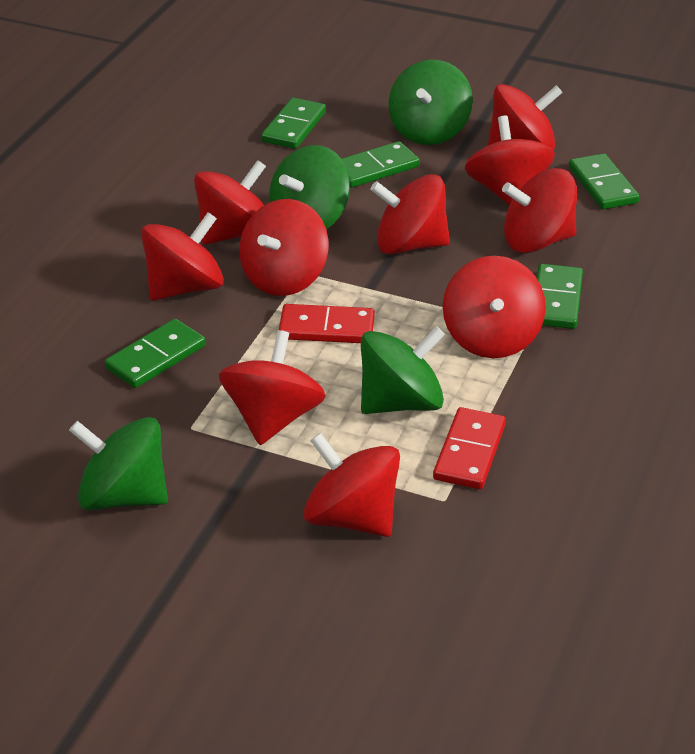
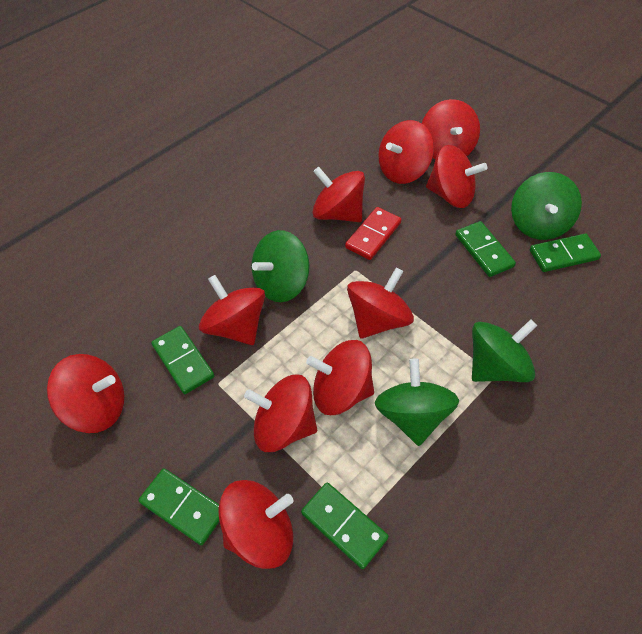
red domino: 2 -> 1

